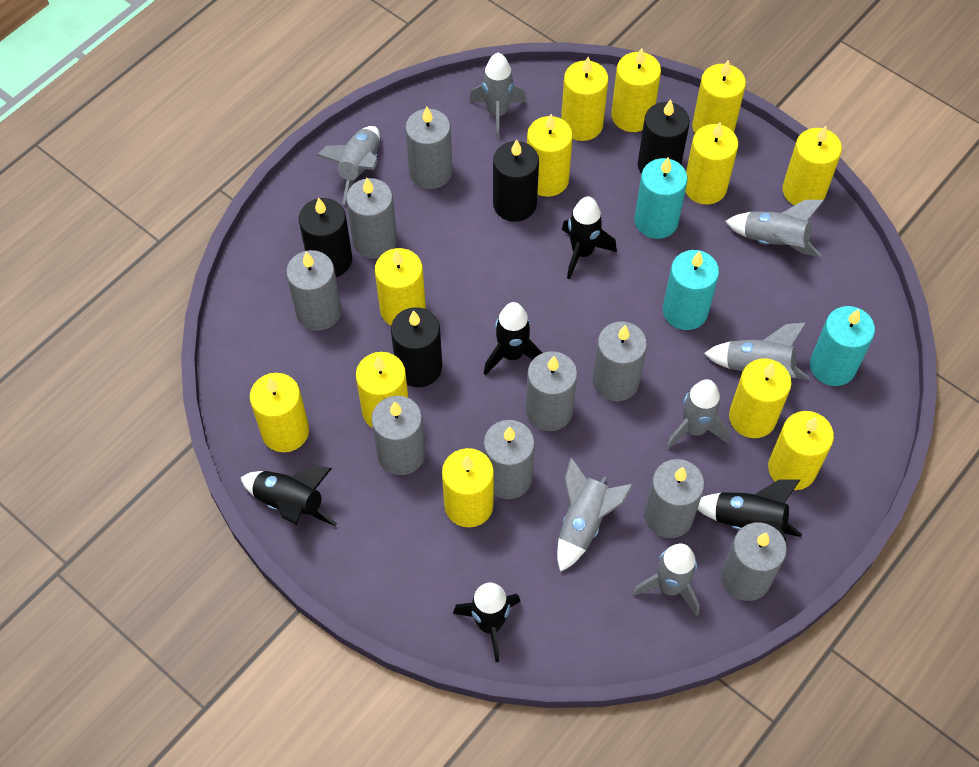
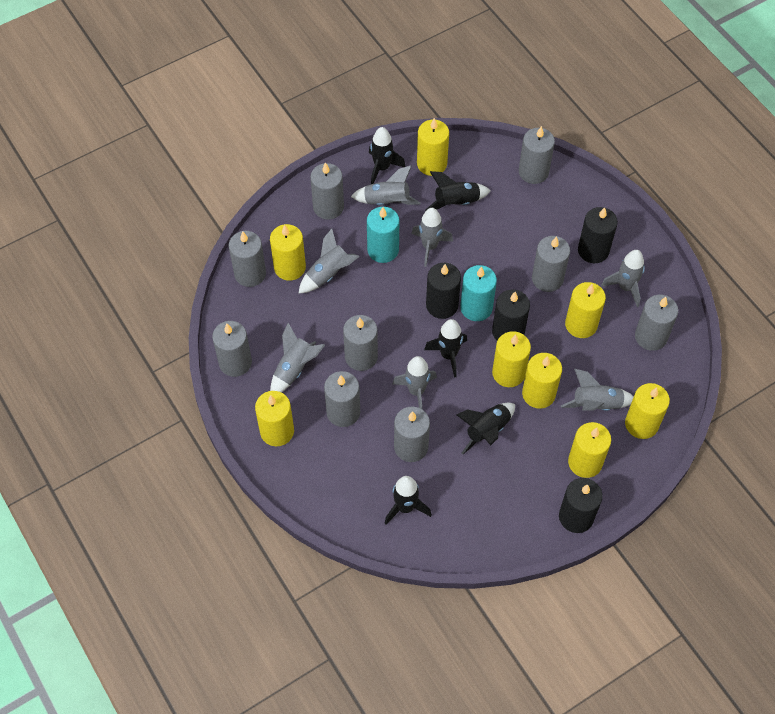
turquoise candle: 3 -> 2
yellow candle: 12 -> 8

